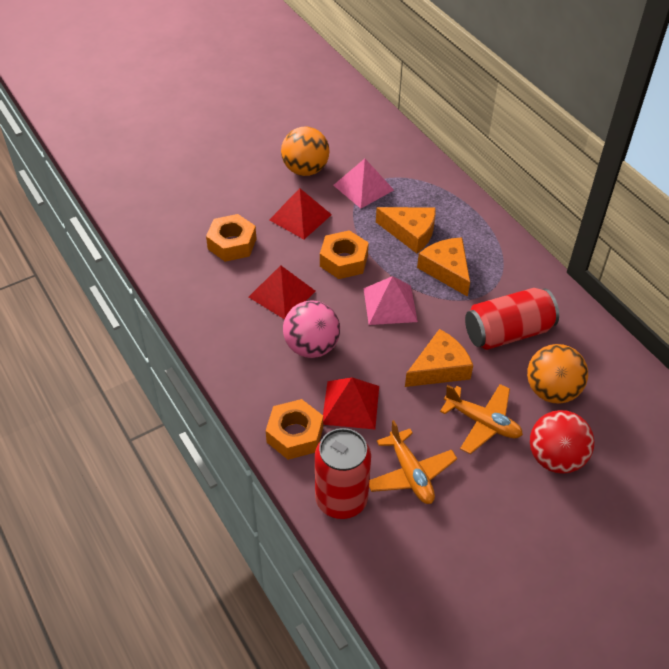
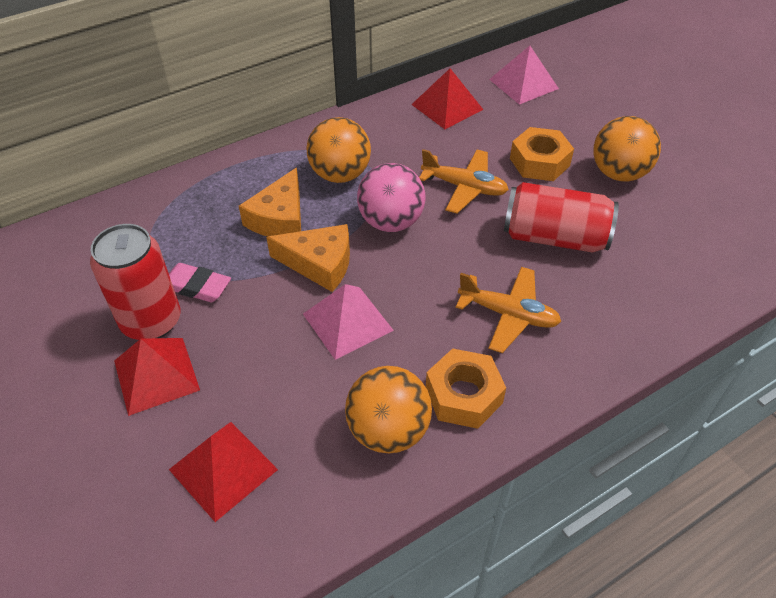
orange ball: 2 -> 3
orange cheese: 3 -> 2
orange nut: 3 -> 2
pink eraser: 0 -> 1
red ball: 1 -> 0

